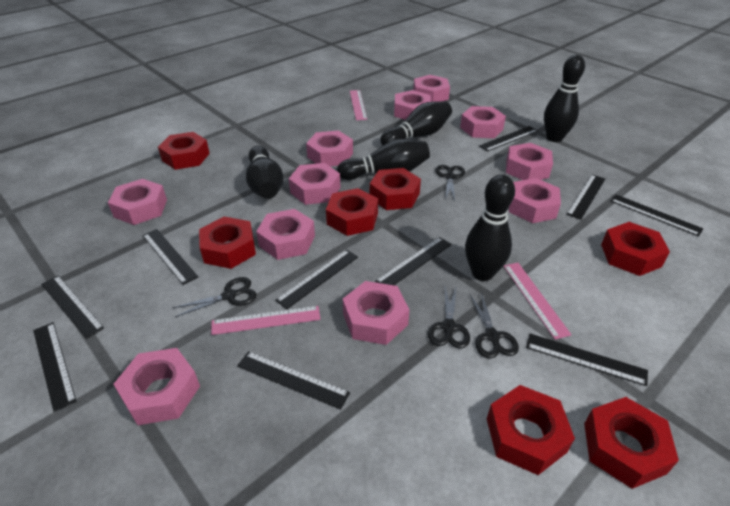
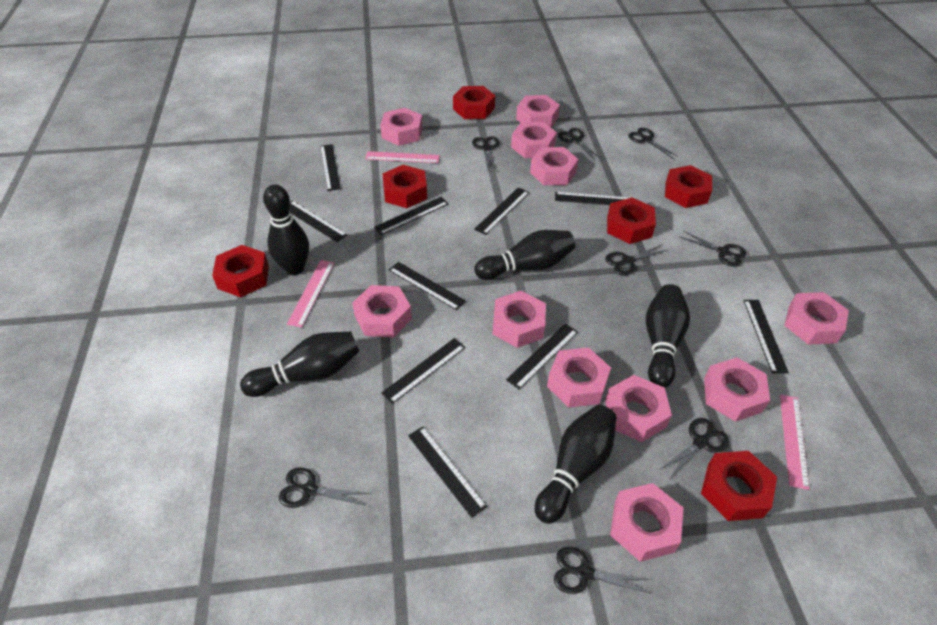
black scissors: 4 -> 8
red nut: 7 -> 6

